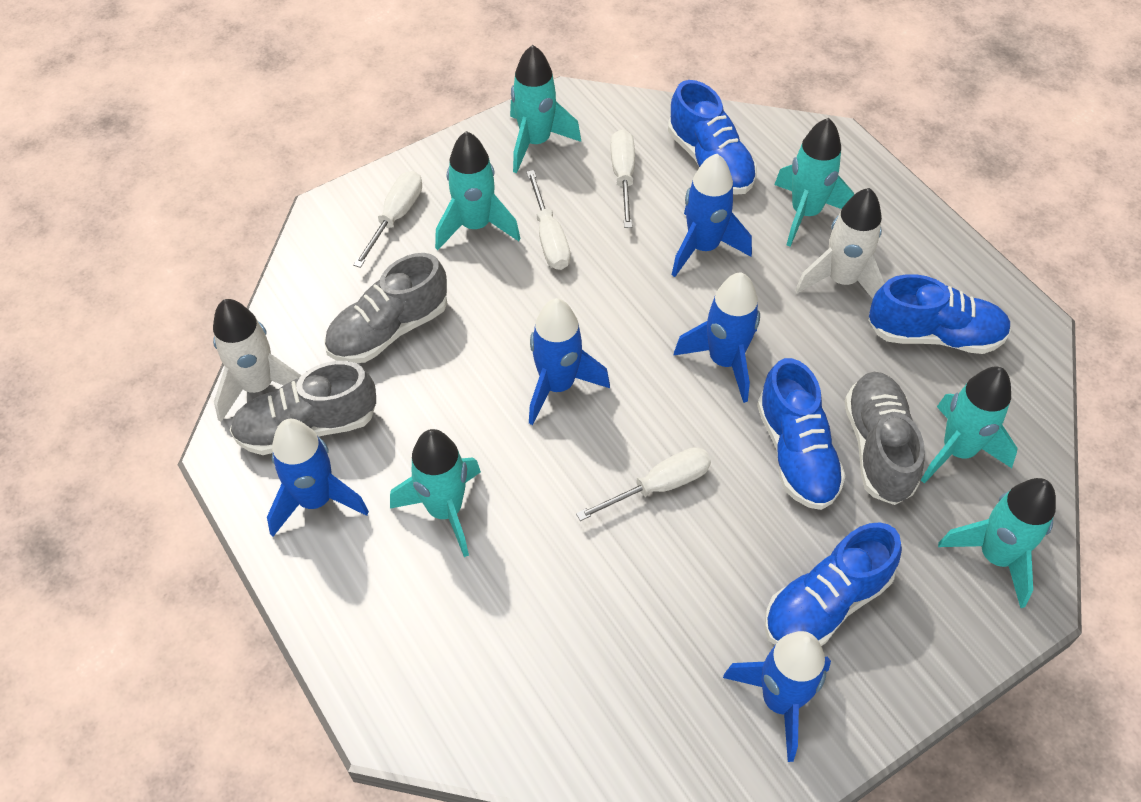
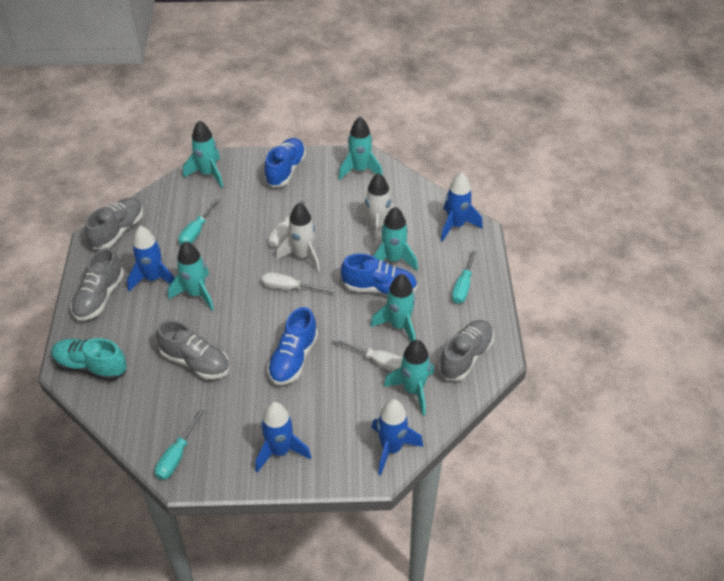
blue rocket: 5 -> 4
blue shoe: 4 -> 3
grey shoe: 3 -> 4
turquoise screwdriver: 0 -> 3
turquoise shoe: 0 -> 1
white screwdriver: 4 -> 3

